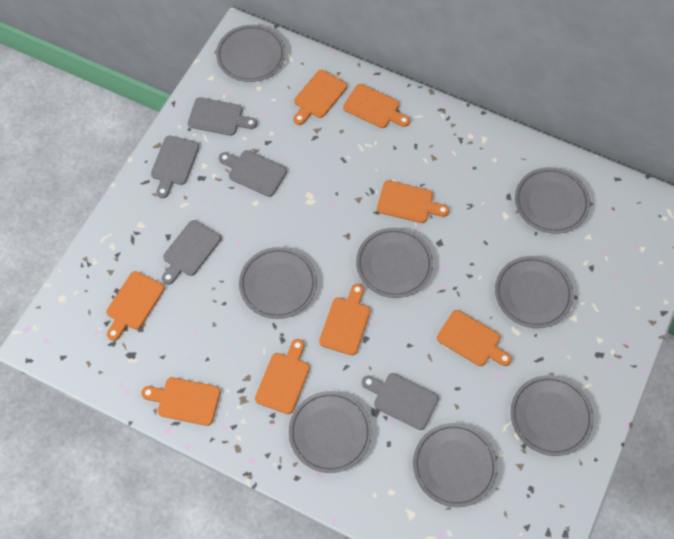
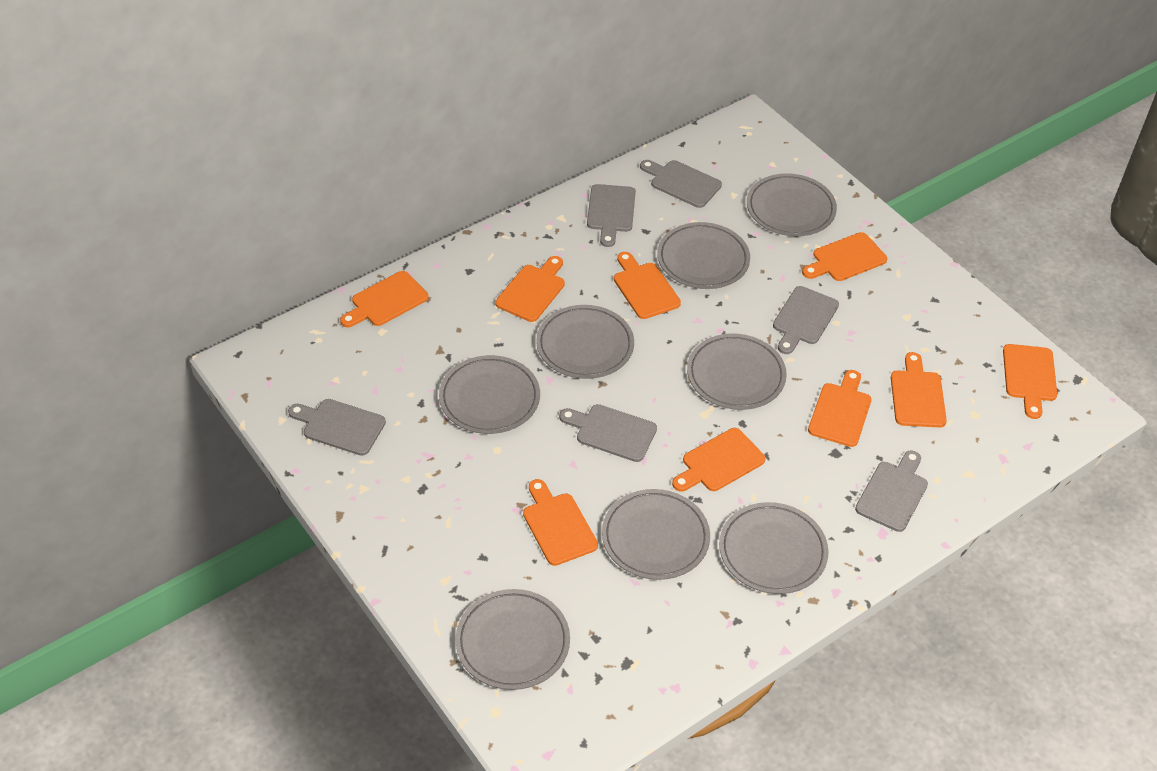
grey cutting board: 5 -> 6
orange cutting board: 8 -> 9

